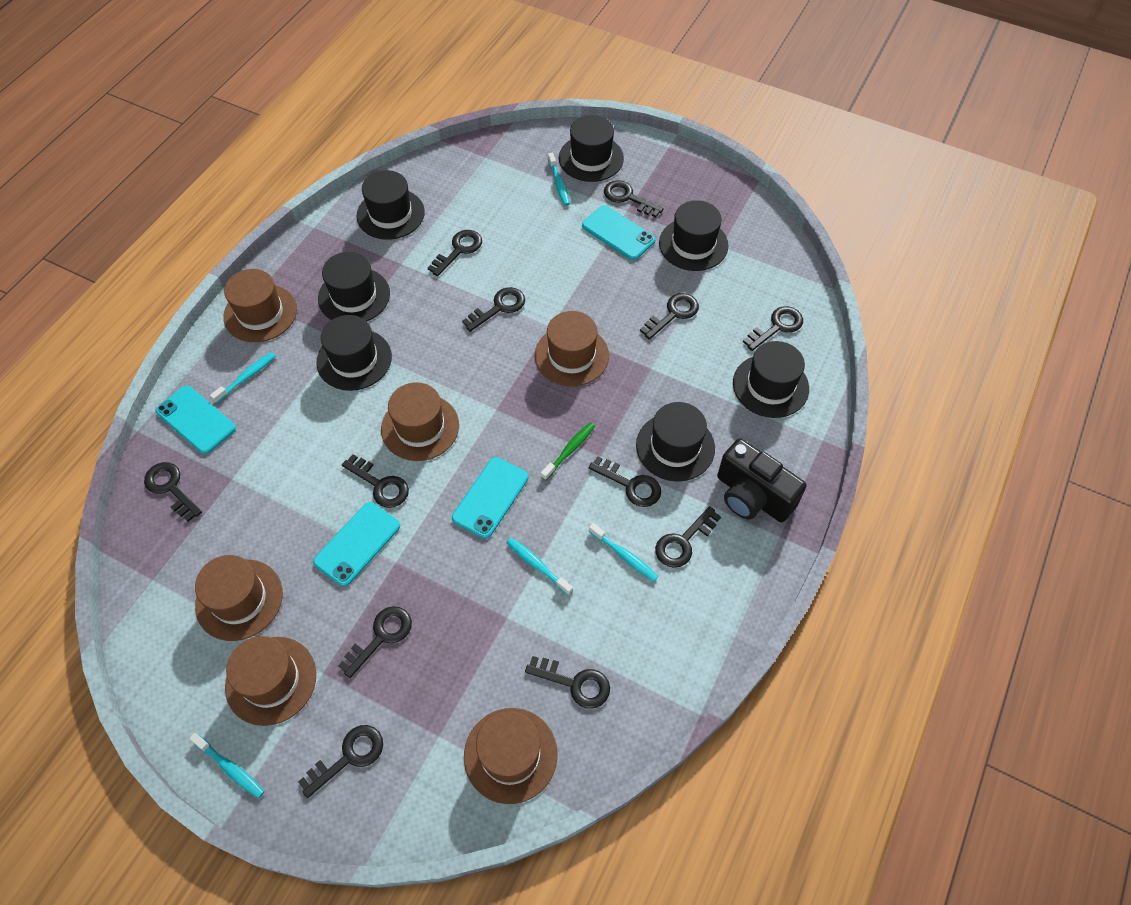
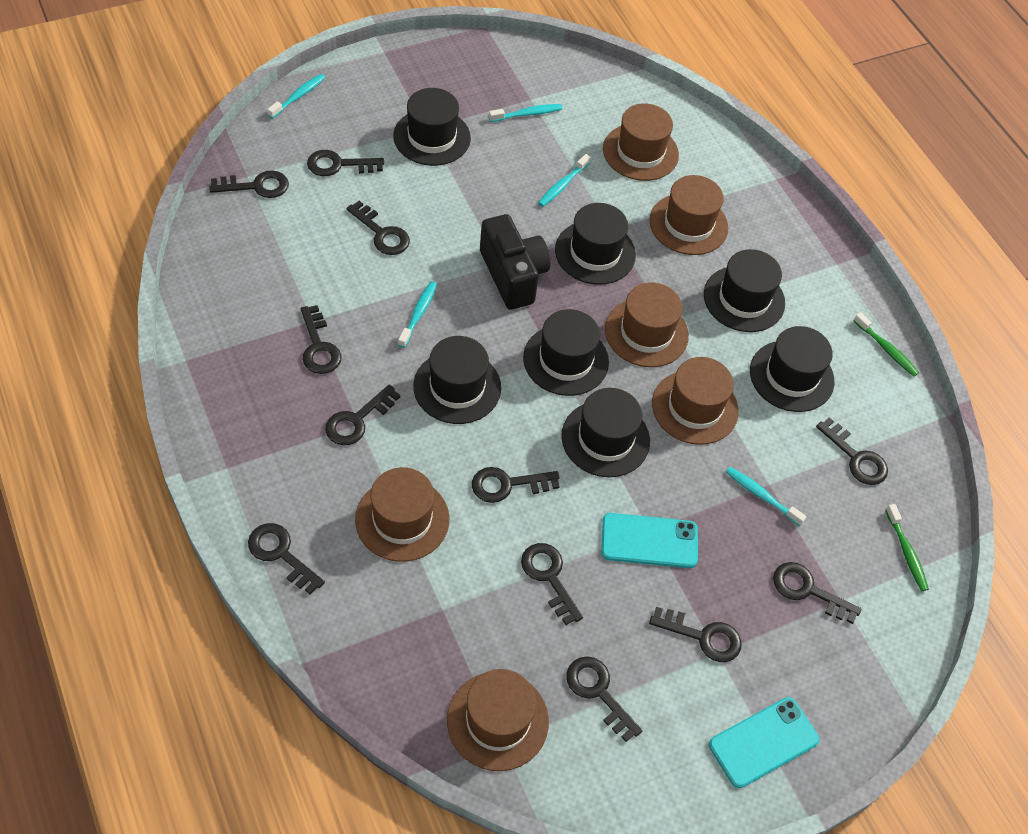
green toothbrush: 1 -> 2
turquoise phone: 4 -> 2

